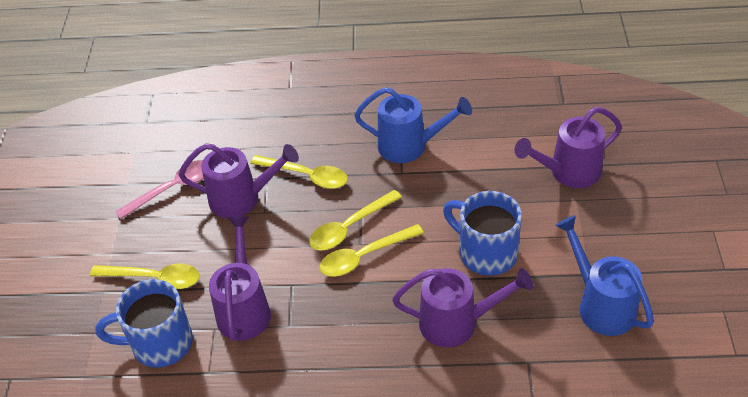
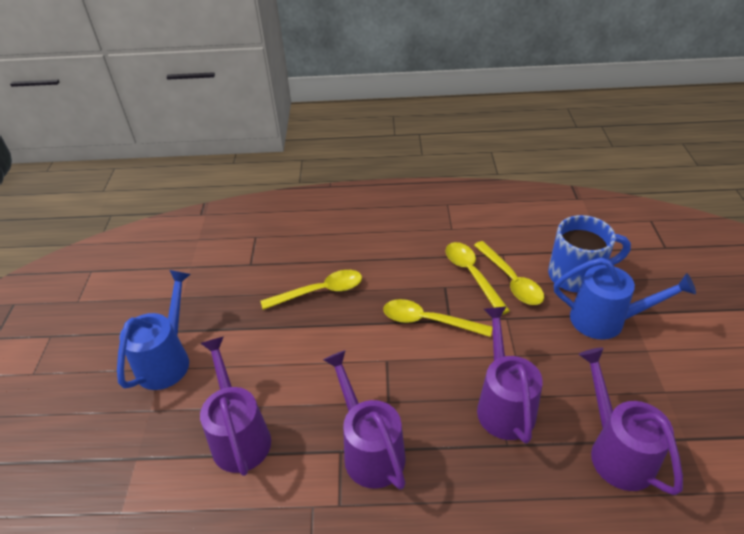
blue mug: 2 -> 1
pink spoon: 1 -> 0

